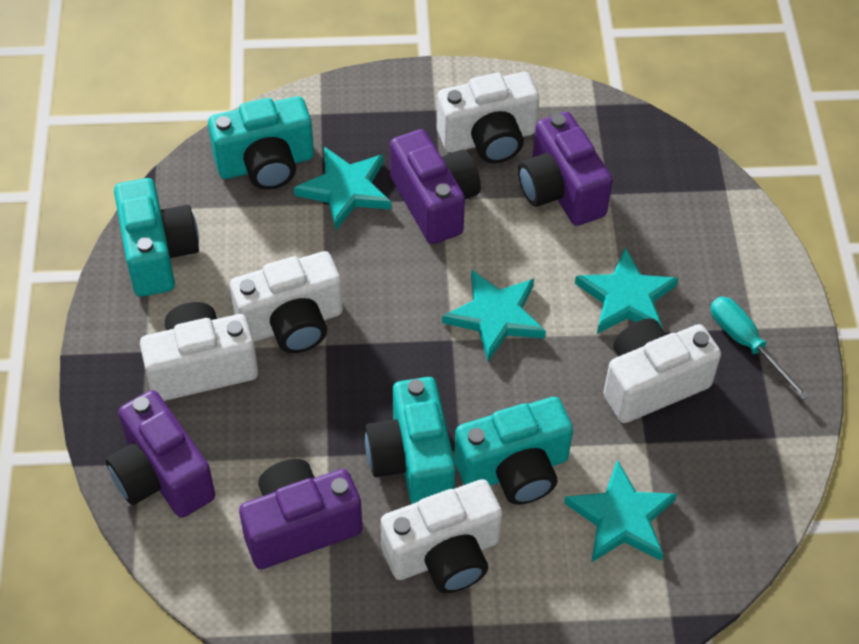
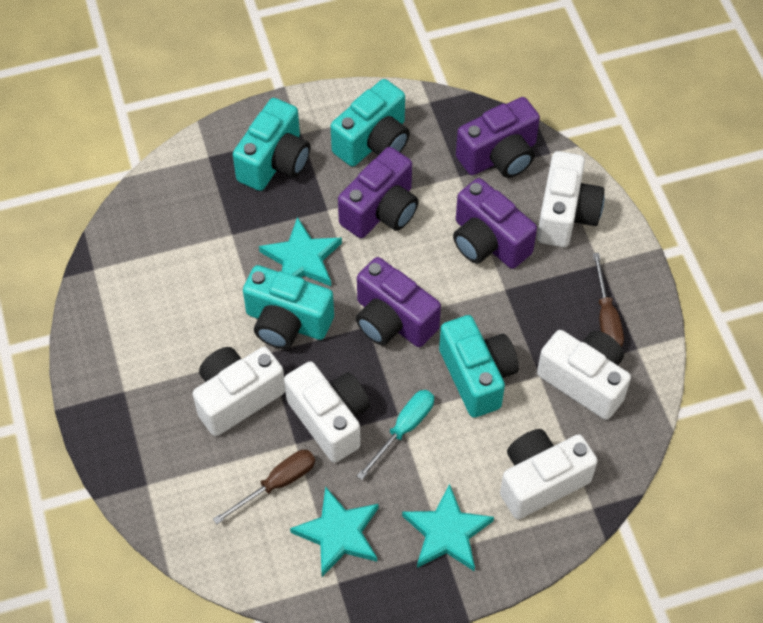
brown screwdriver: 0 -> 2
turquoise star: 4 -> 3

